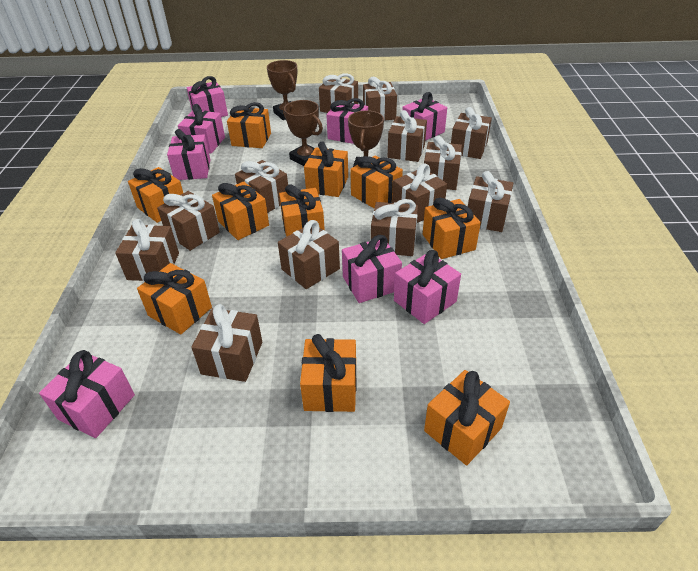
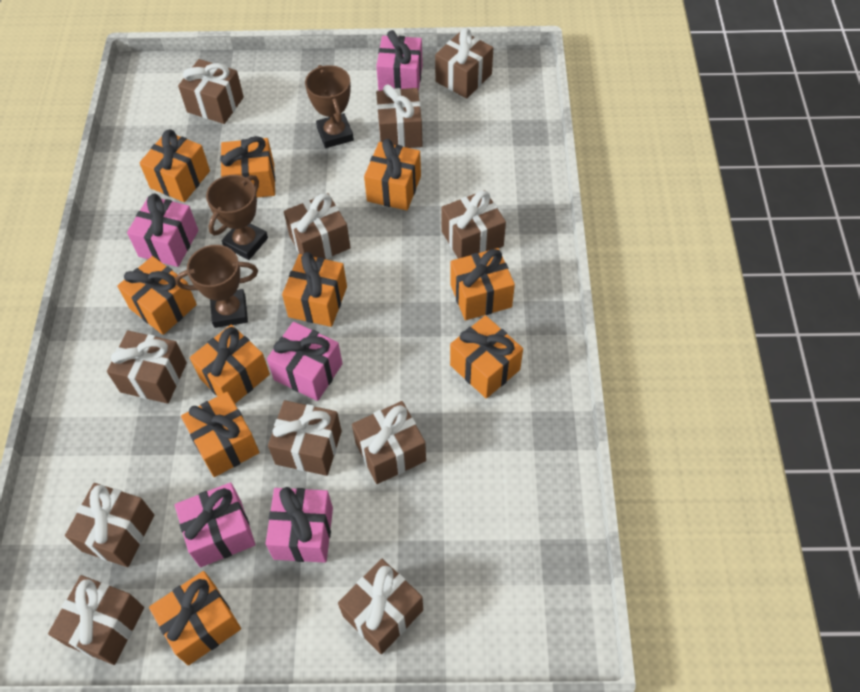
brown gift: 13 -> 11
pink gift: 8 -> 5

